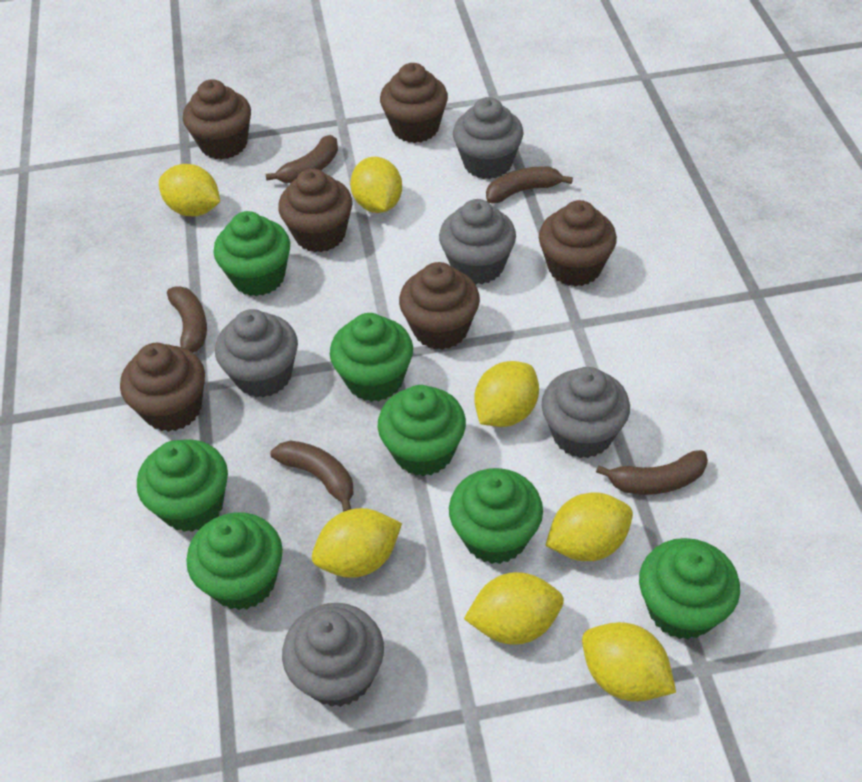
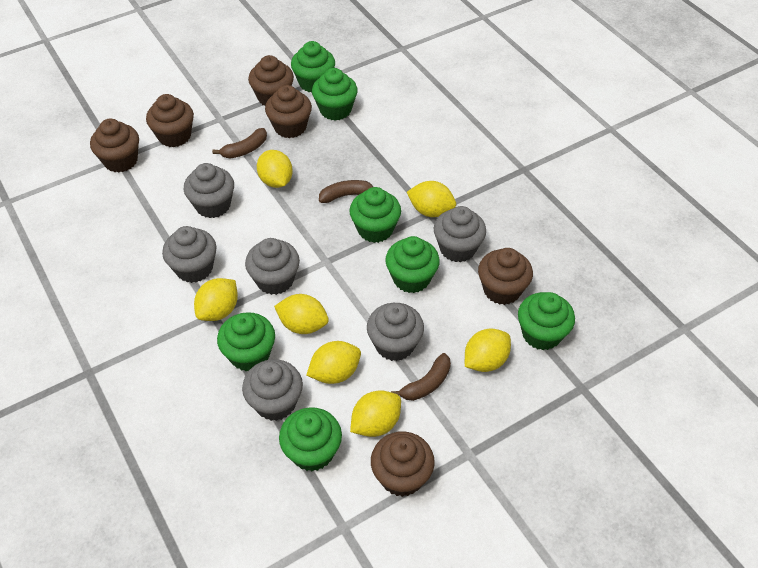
brown banana: 5 -> 3
grey cupcake: 5 -> 6

